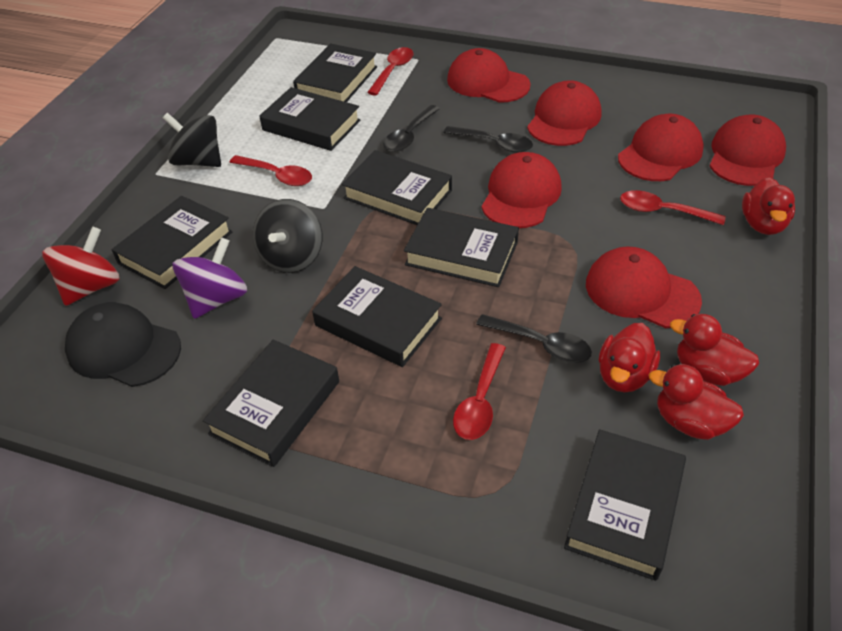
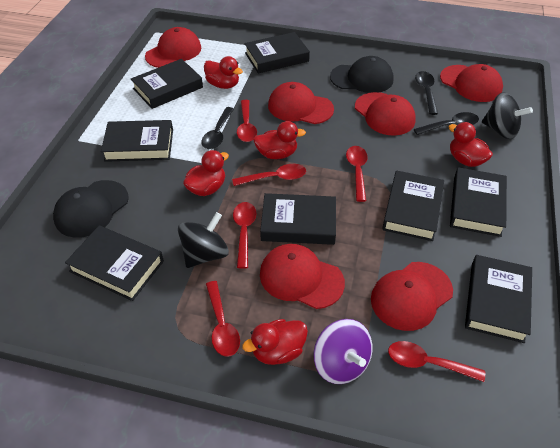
black cap: 1 -> 2
red duck: 4 -> 5
red spinning top: 1 -> 0
red spoon: 4 -> 6

